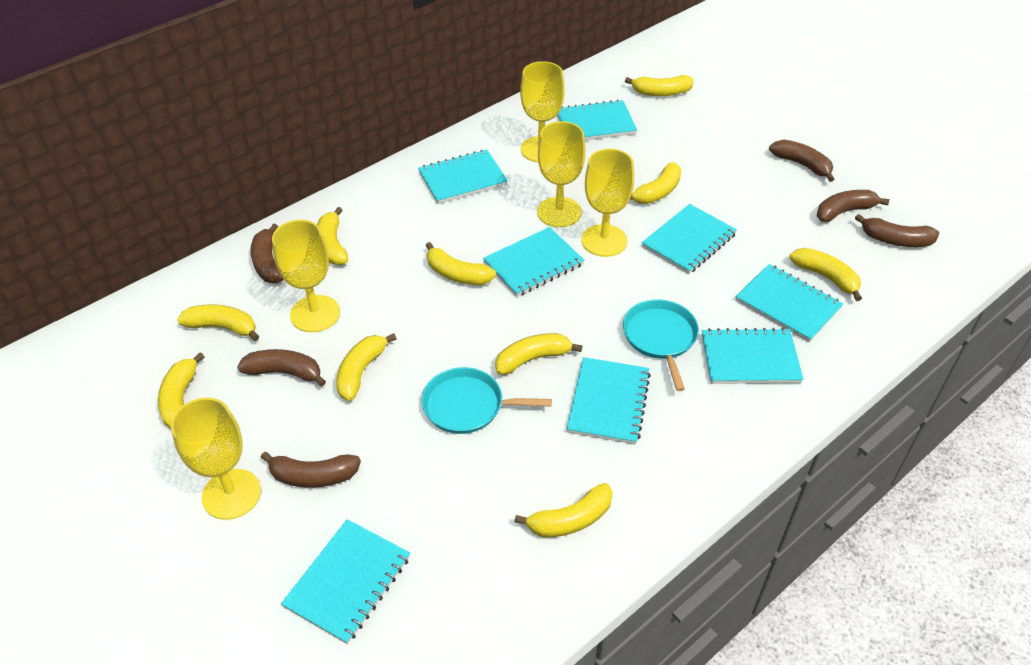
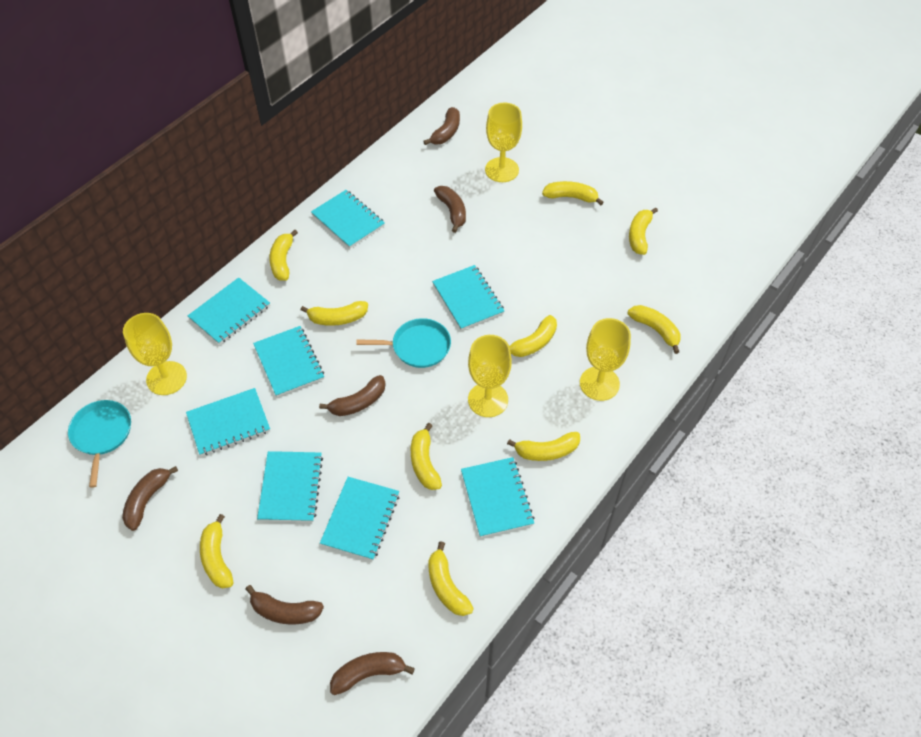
yellow goblet: 5 -> 4

